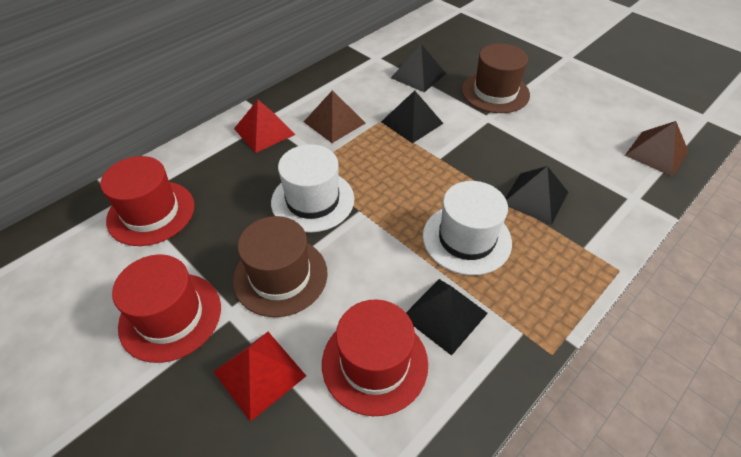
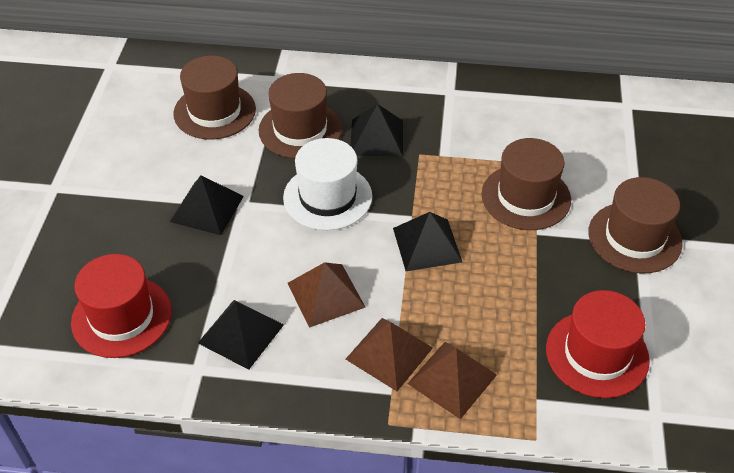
brown hat: 2 -> 4
brown pyramid: 2 -> 3
red hat: 3 -> 2
red pyramid: 2 -> 0
white hat: 2 -> 1

